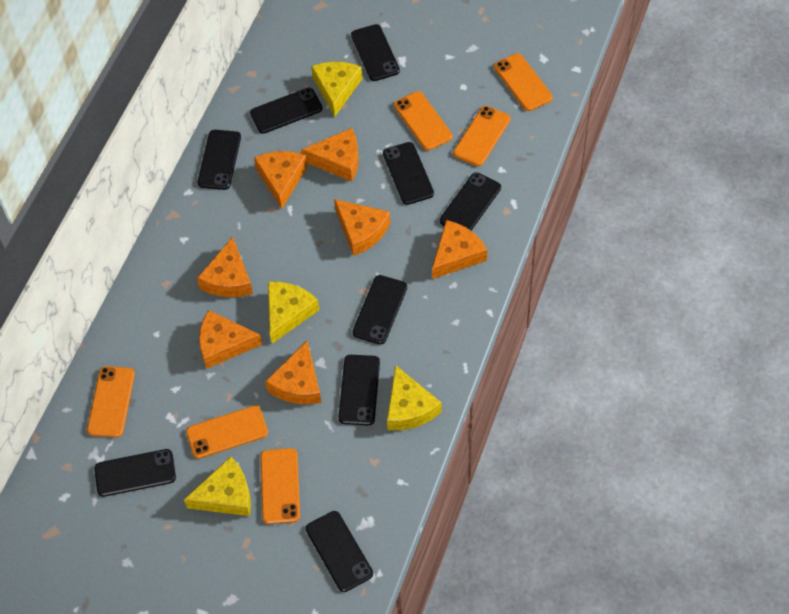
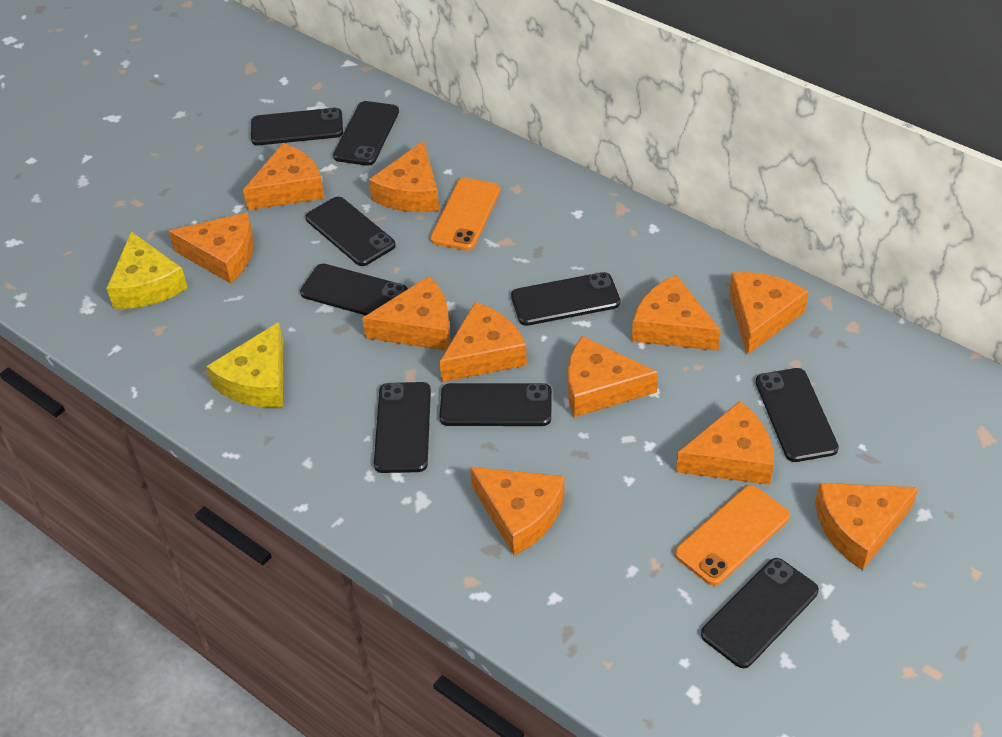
orange cheese: 7 -> 11
orange phone: 6 -> 2
yellow cheese: 4 -> 2

